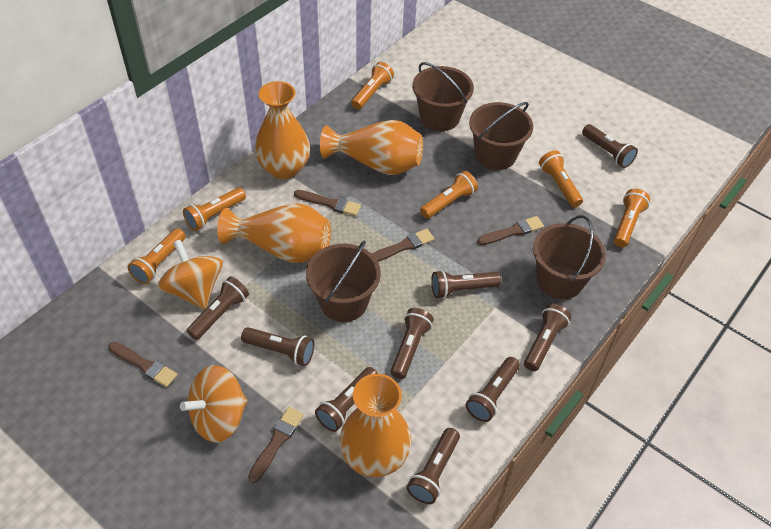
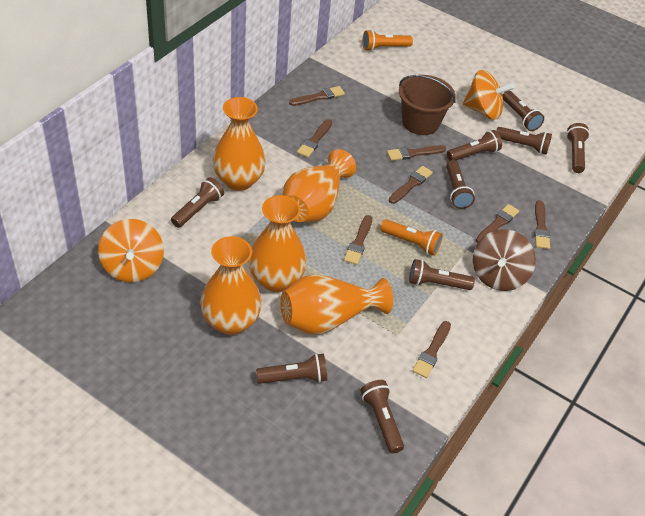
brown brush: 5 -> 8
brown bucket: 4 -> 1
brown spinning top: 0 -> 1
orange flashlight: 6 -> 2
orange vase: 4 -> 5

